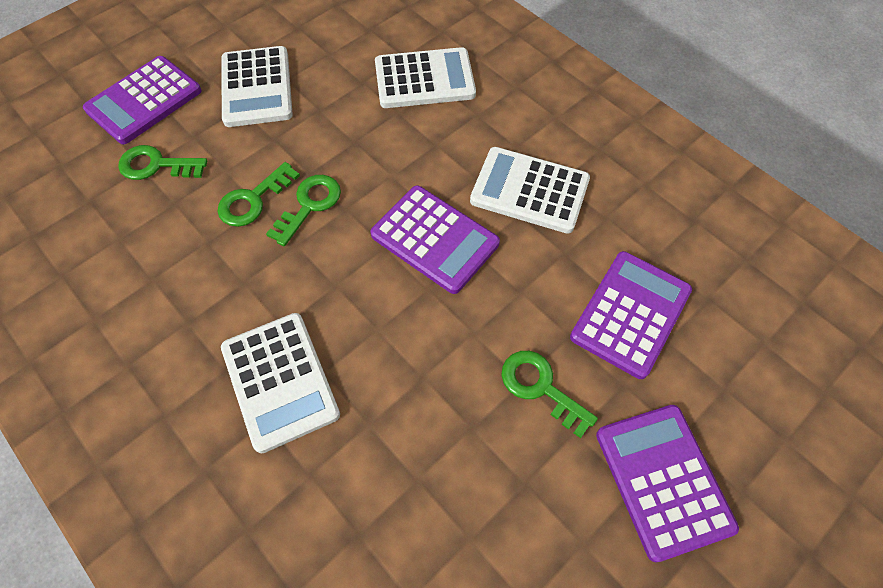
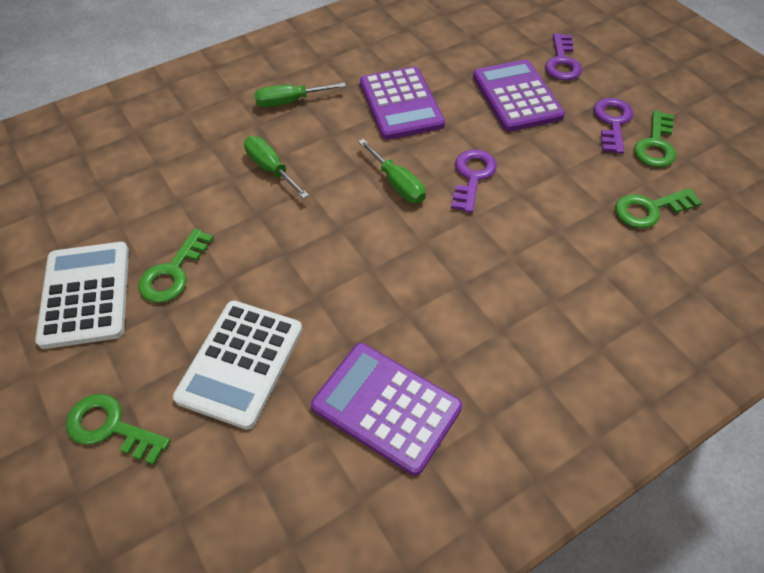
green screwdriver: 0 -> 3
purple calculator: 4 -> 3
purple key: 0 -> 3
white calculator: 4 -> 2

